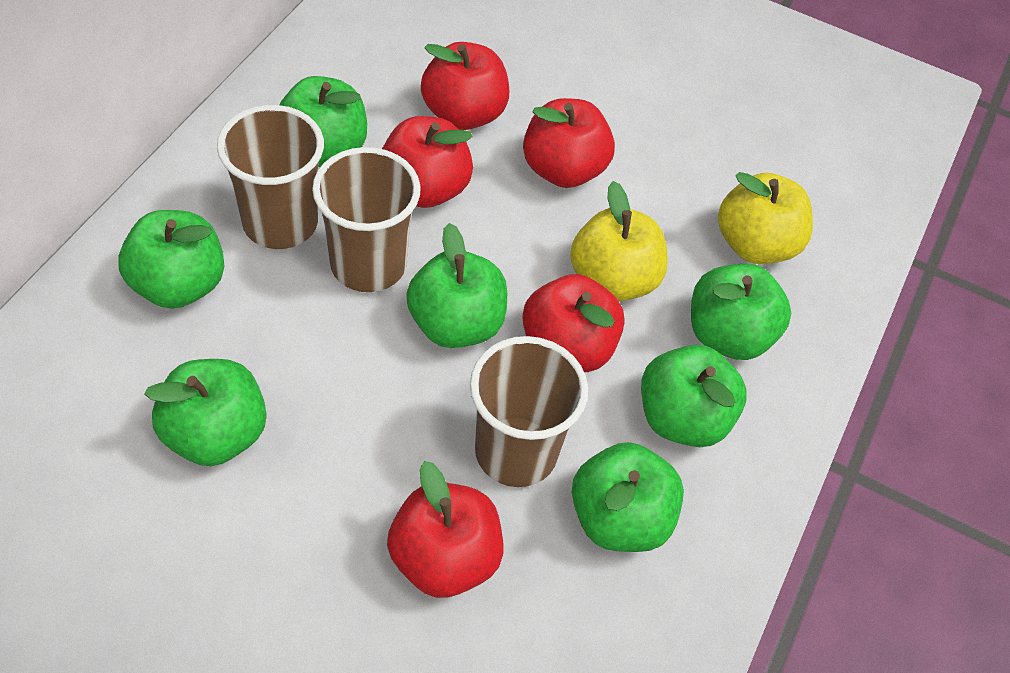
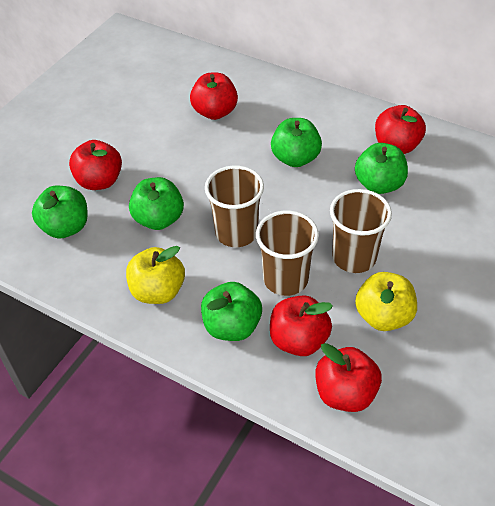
green apple: 7 -> 5

